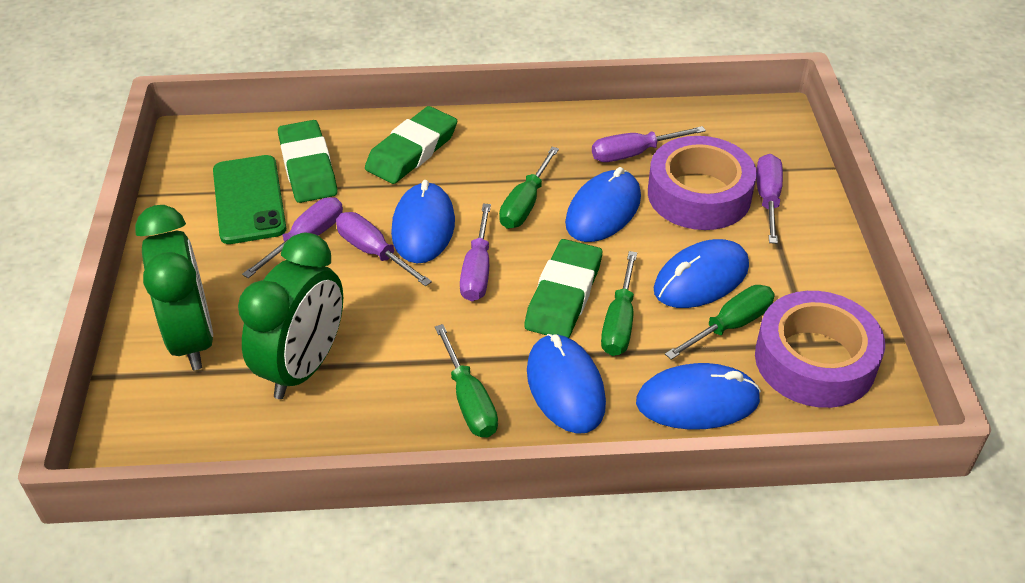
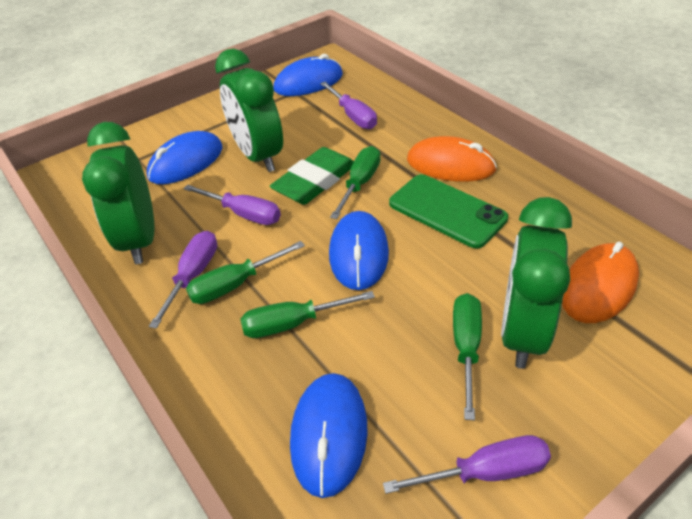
blue mouse: 5 -> 4
green clock: 2 -> 3
green eraser: 3 -> 1
orange mouse: 0 -> 2
purple screwdriver: 5 -> 4
purple tape: 2 -> 0

